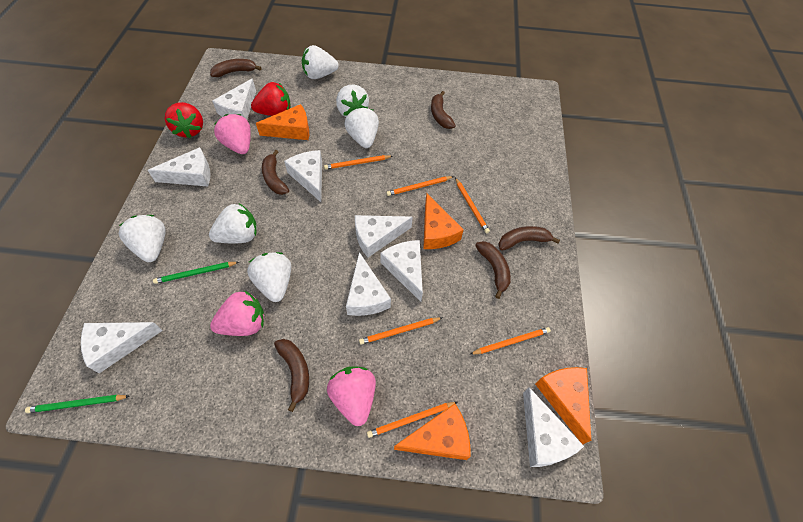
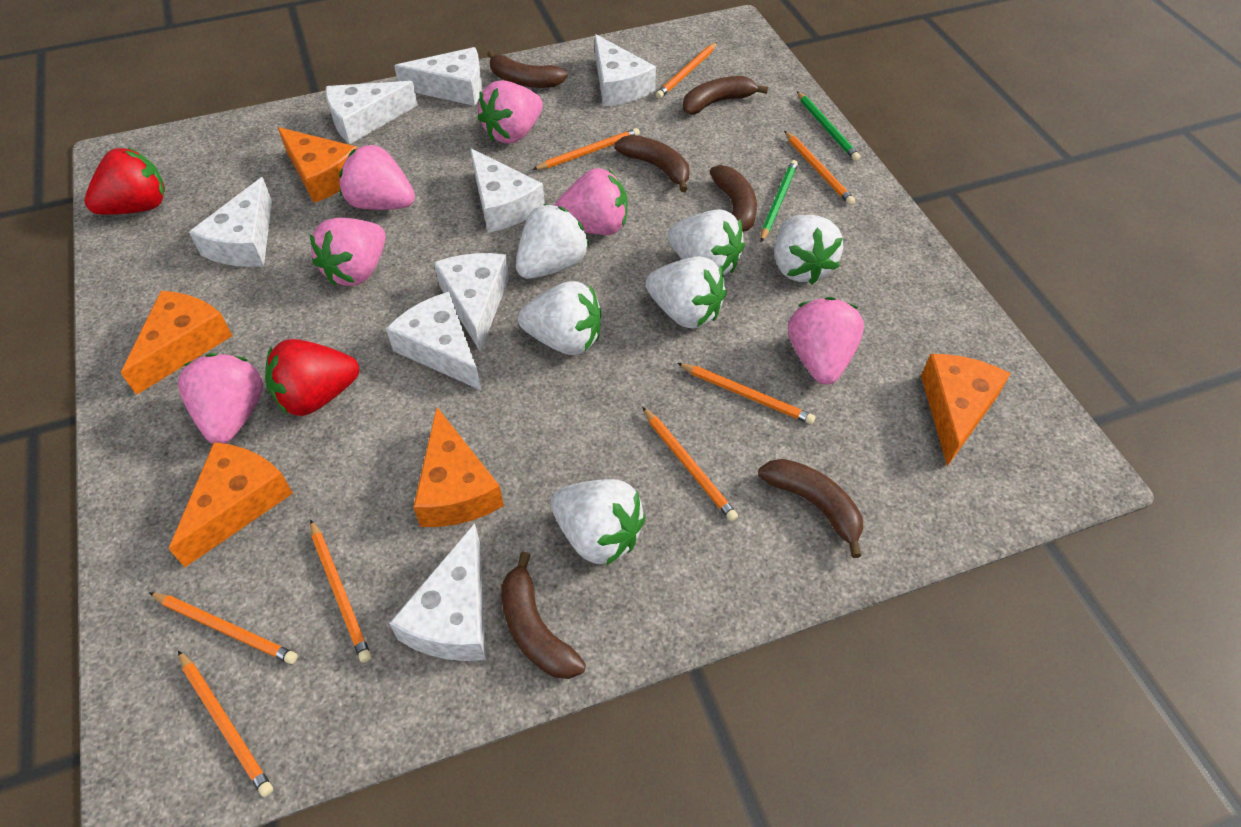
orange cheese: 4 -> 5
orange pencil: 6 -> 8
pink strawberry: 3 -> 6

